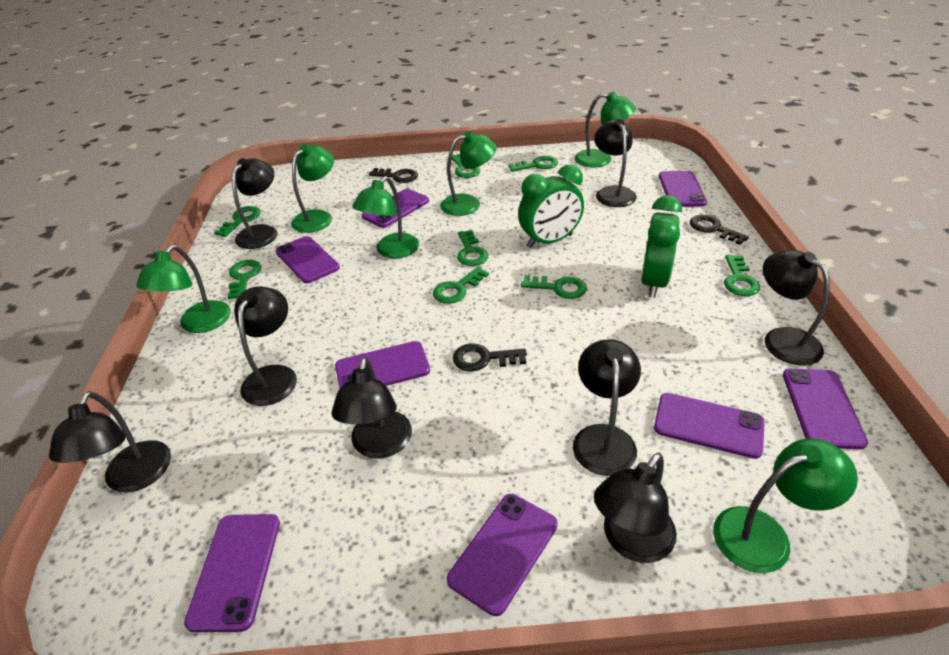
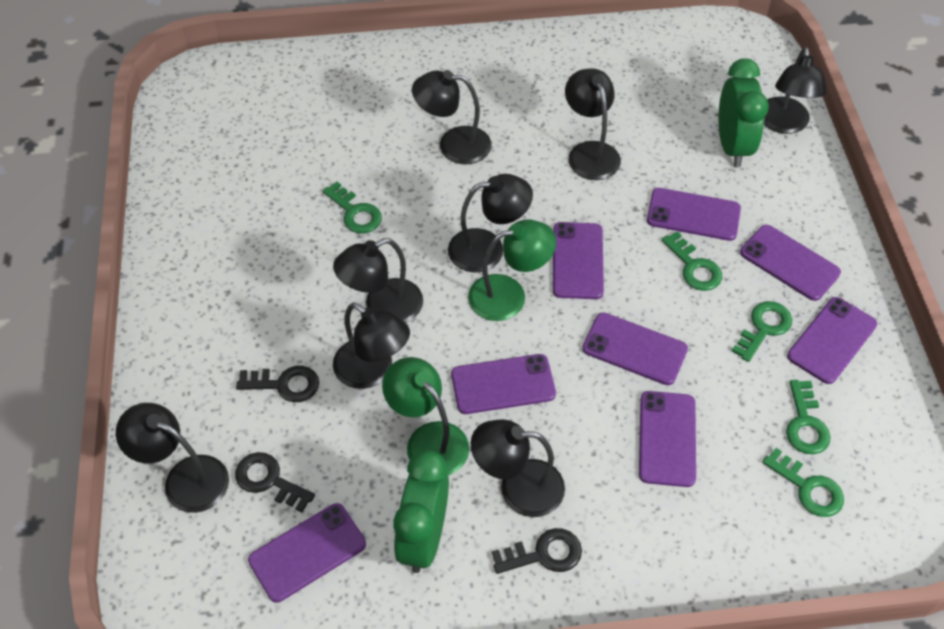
green key: 8 -> 5
green lamp: 6 -> 2

